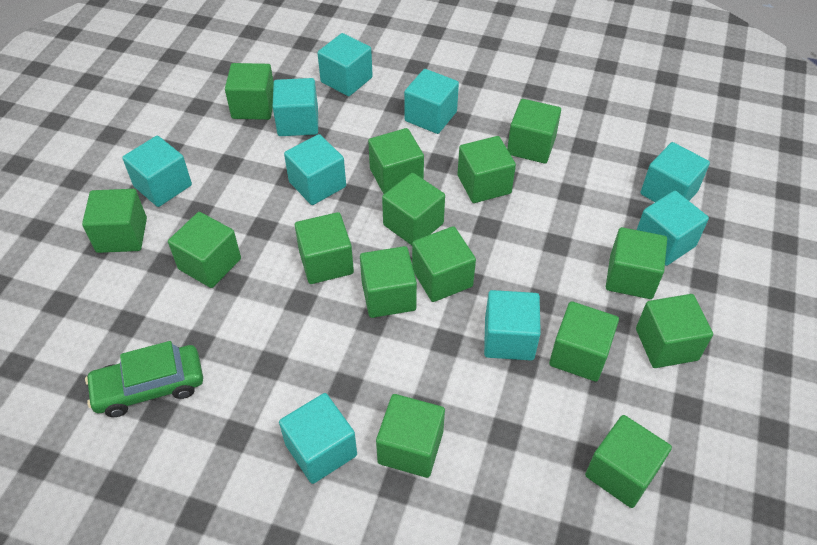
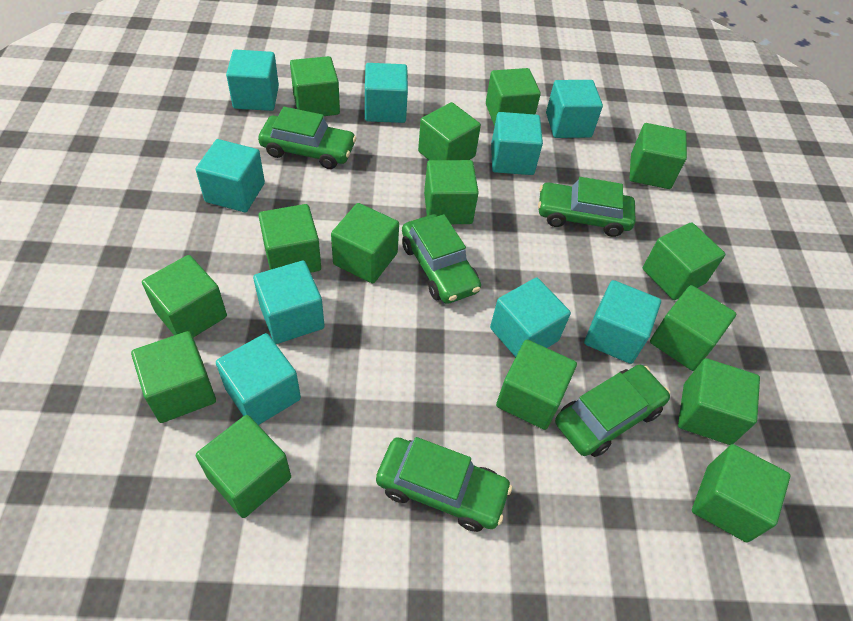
green car: 1 -> 5

